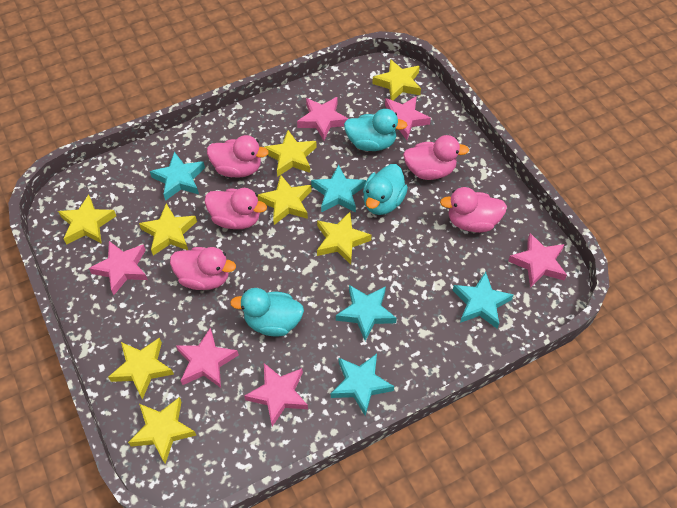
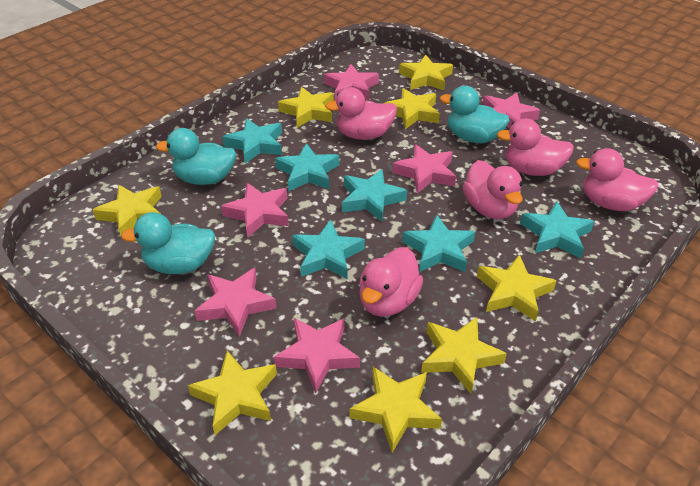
turquoise star: 5 -> 6

